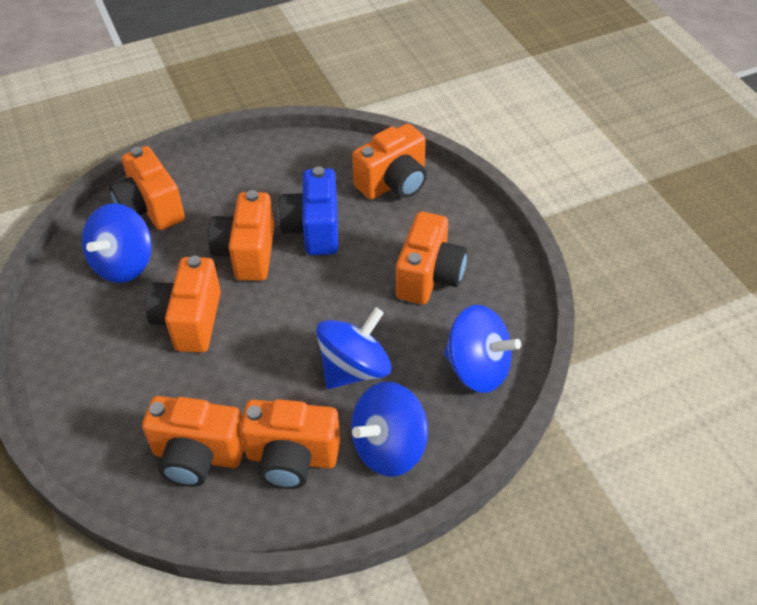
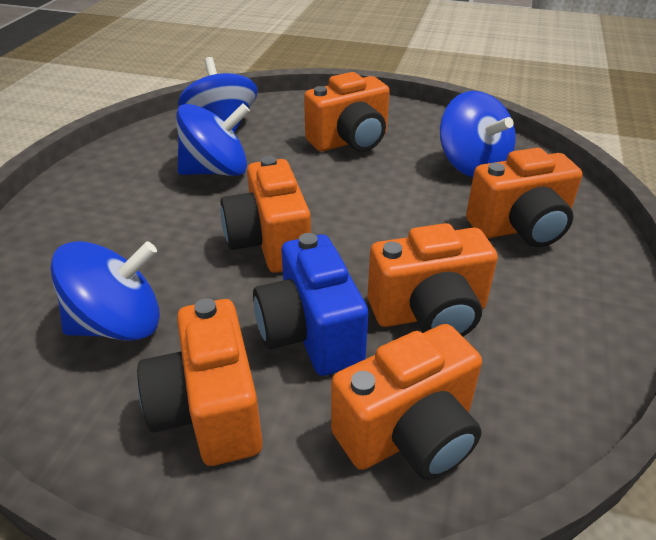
orange camera: 7 -> 6

